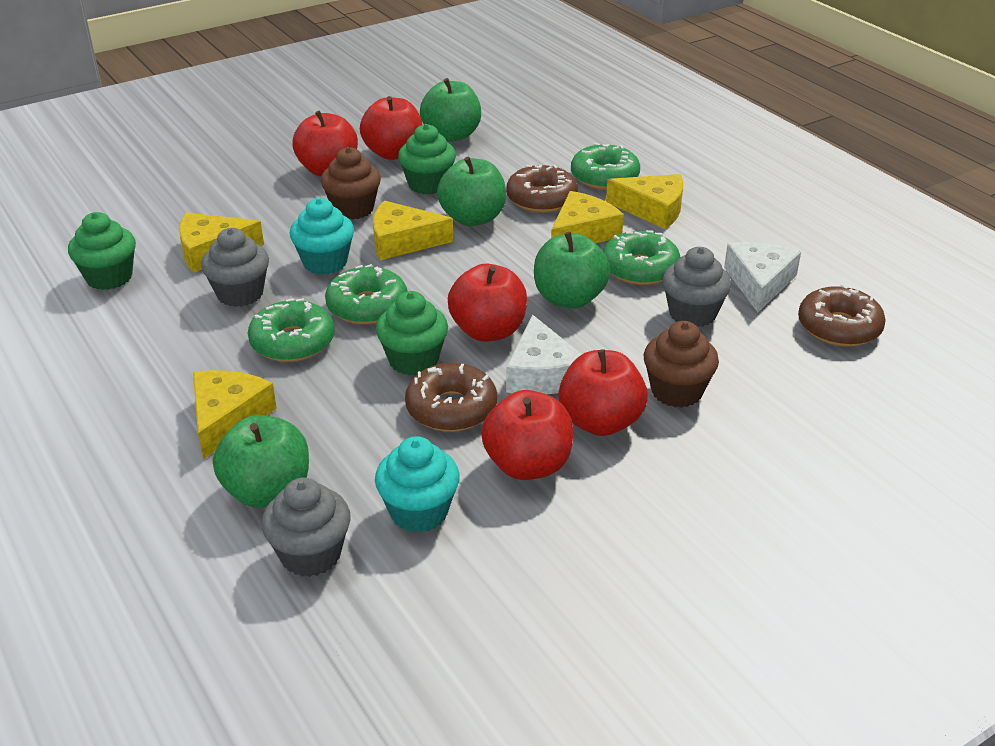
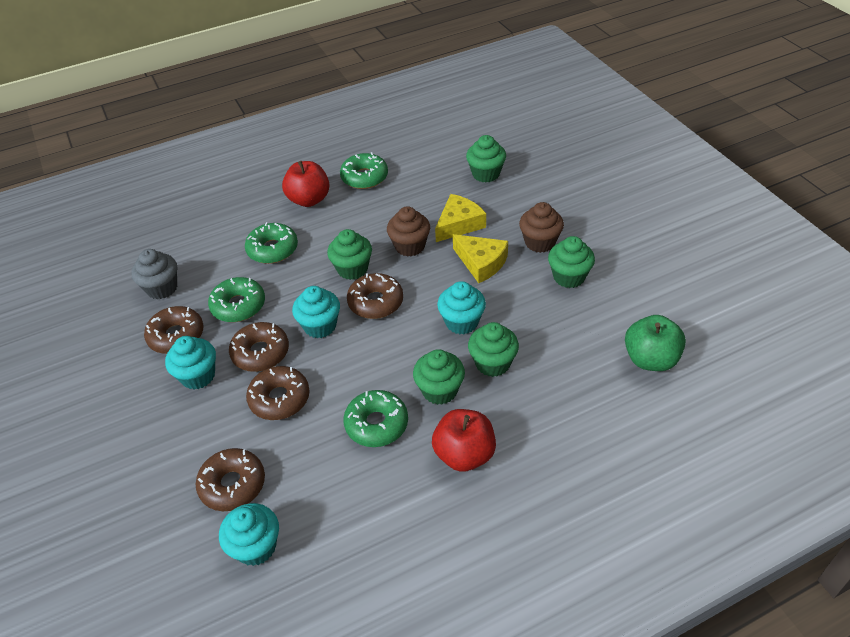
brown donut: 3 -> 5
green apple: 4 -> 1
green cupcake: 3 -> 5
grey cupcake: 3 -> 1
red apple: 5 -> 2
turquoise cupcake: 2 -> 4
white cheese: 2 -> 0
yellow cheese: 5 -> 2

